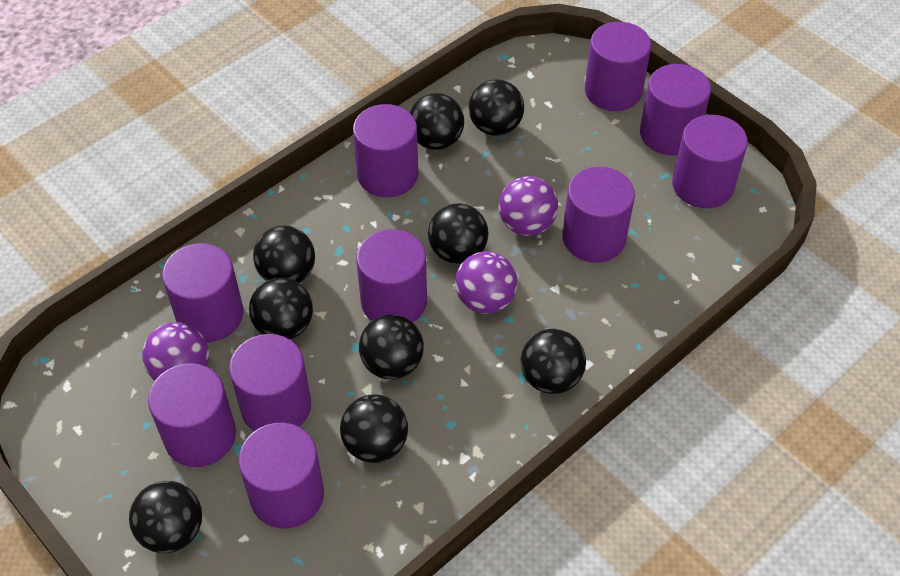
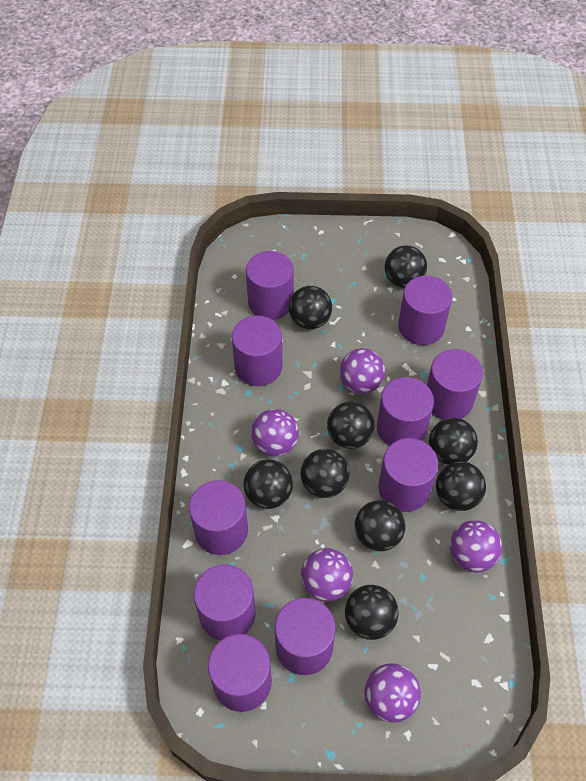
purple ball: 3 -> 5

